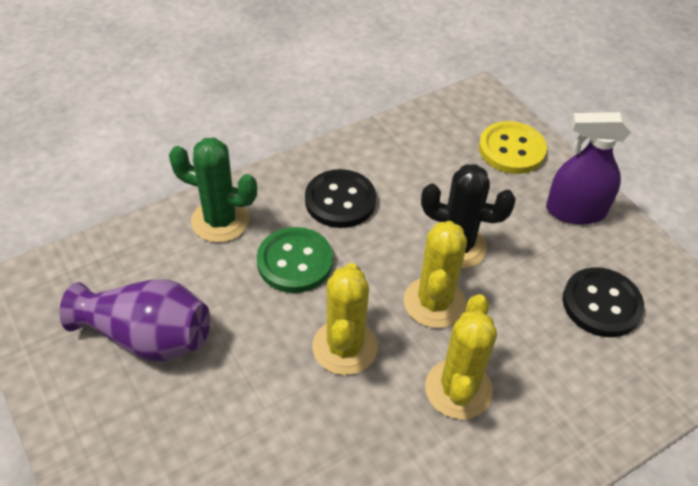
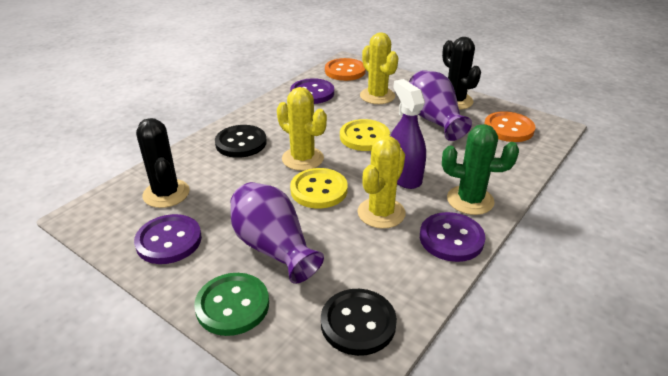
black cactus: 1 -> 2
orange button: 0 -> 2
purple button: 0 -> 3
purple vase: 1 -> 2
yellow button: 1 -> 2

